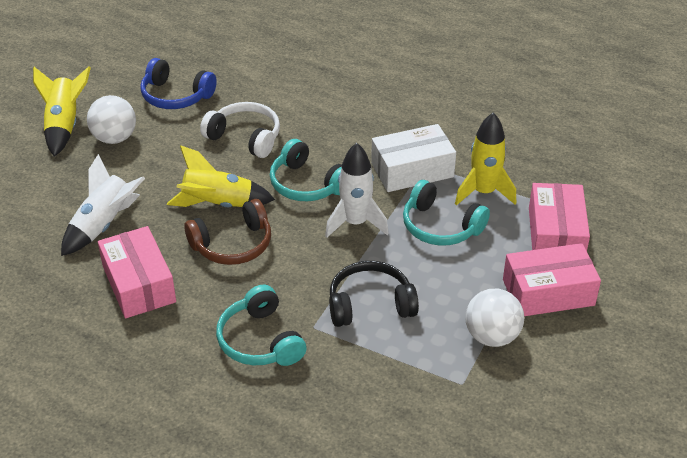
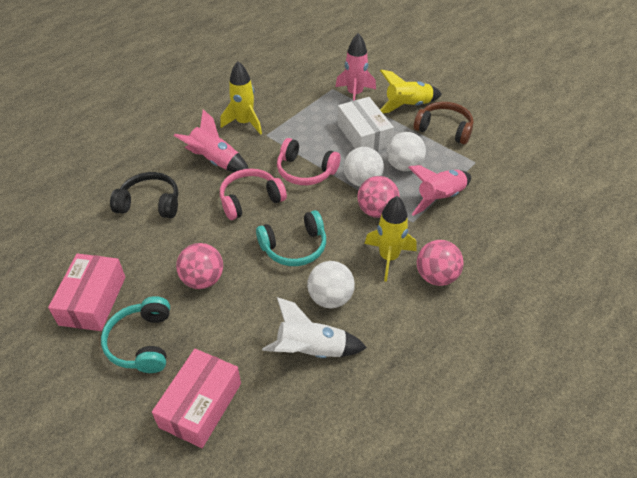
blue headphones: 1 -> 0
pink ball: 0 -> 3
pink box: 3 -> 2
pink headphones: 0 -> 2
pink rocket: 0 -> 3
turquoise headphones: 3 -> 2
white ball: 2 -> 3
white headphones: 1 -> 0
white rocket: 2 -> 1

